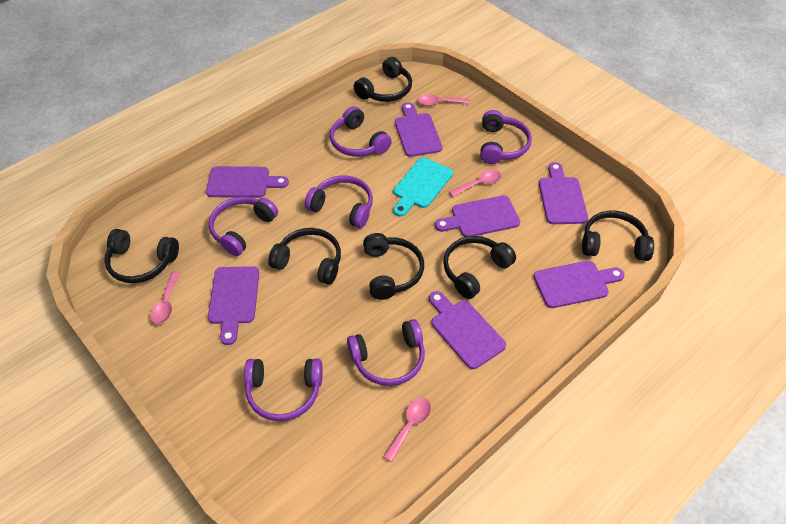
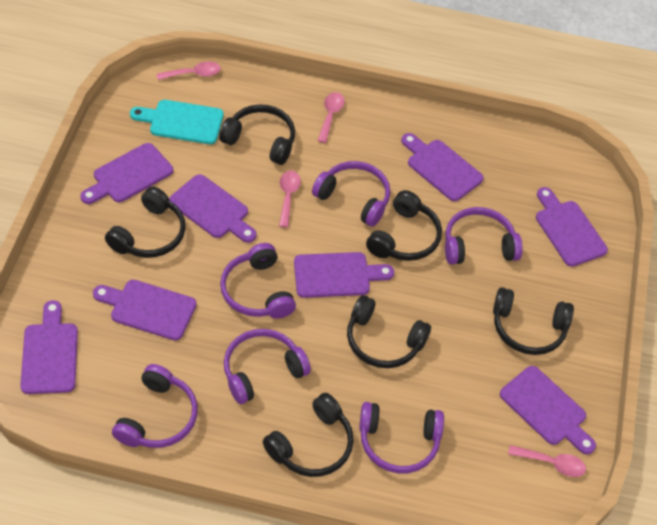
purple cutting board: 7 -> 8

